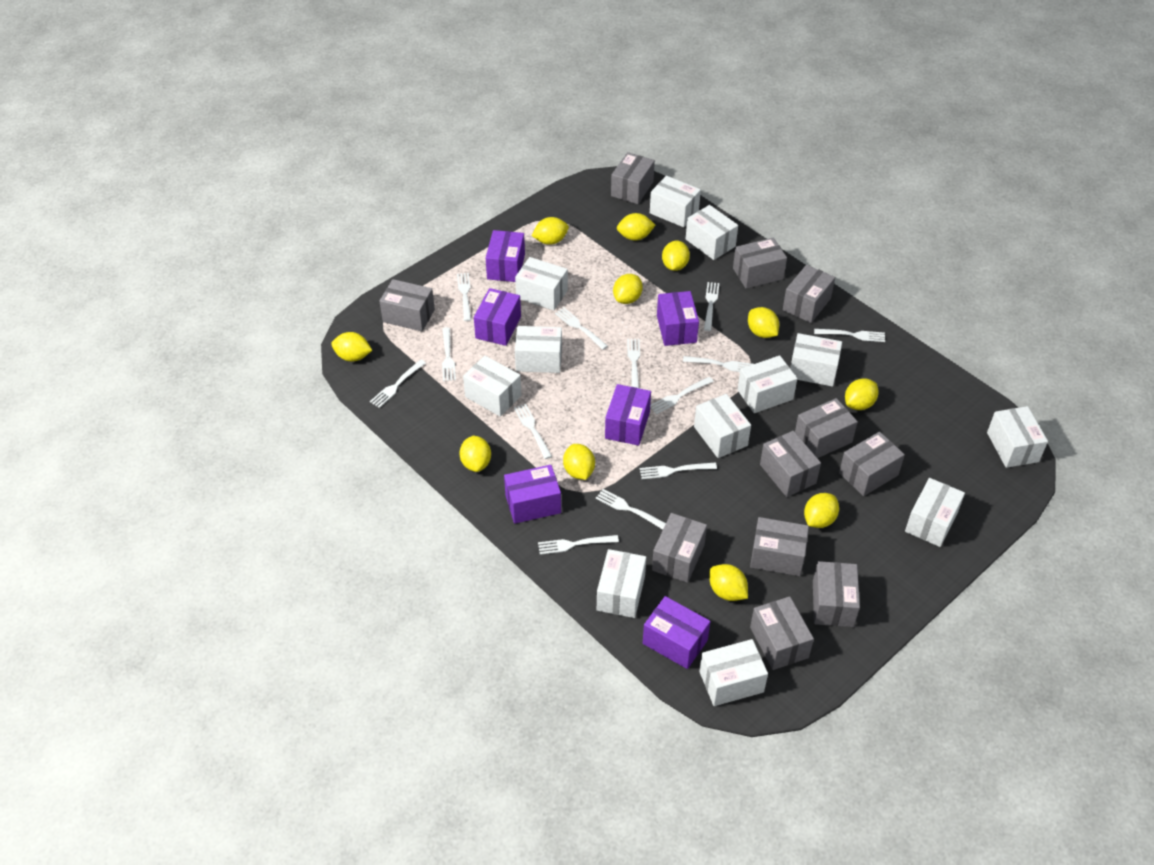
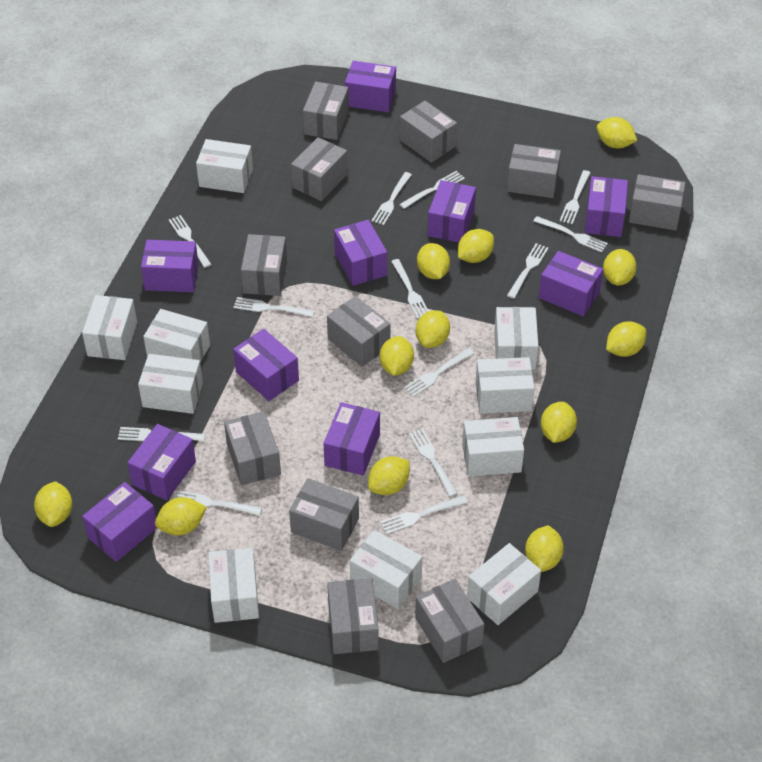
purple box: 6 -> 10
white box: 12 -> 10
yellow lemon: 11 -> 12

